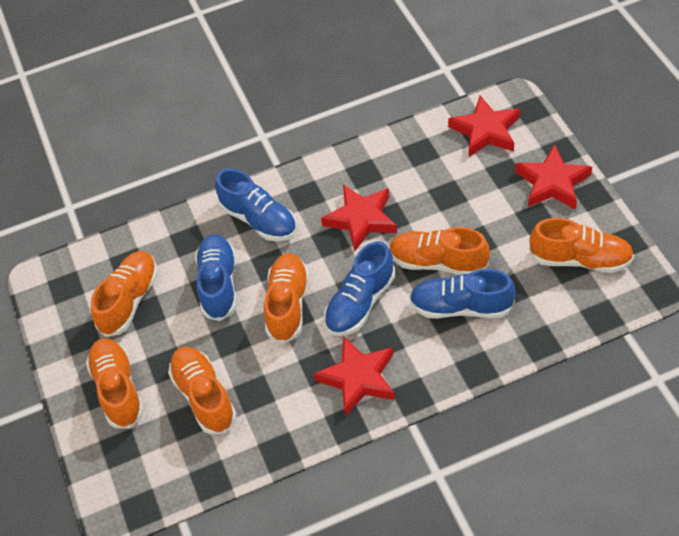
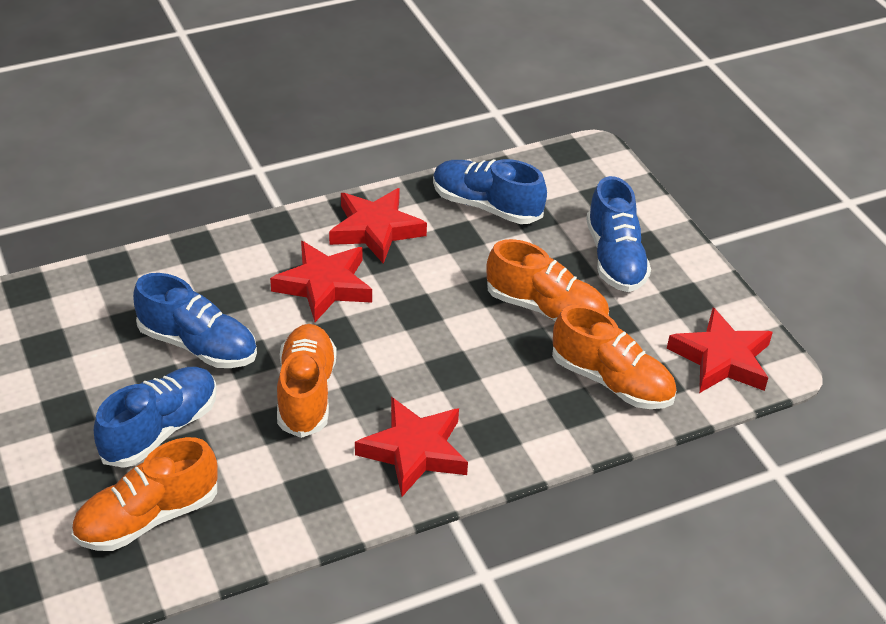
orange shoe: 6 -> 4

